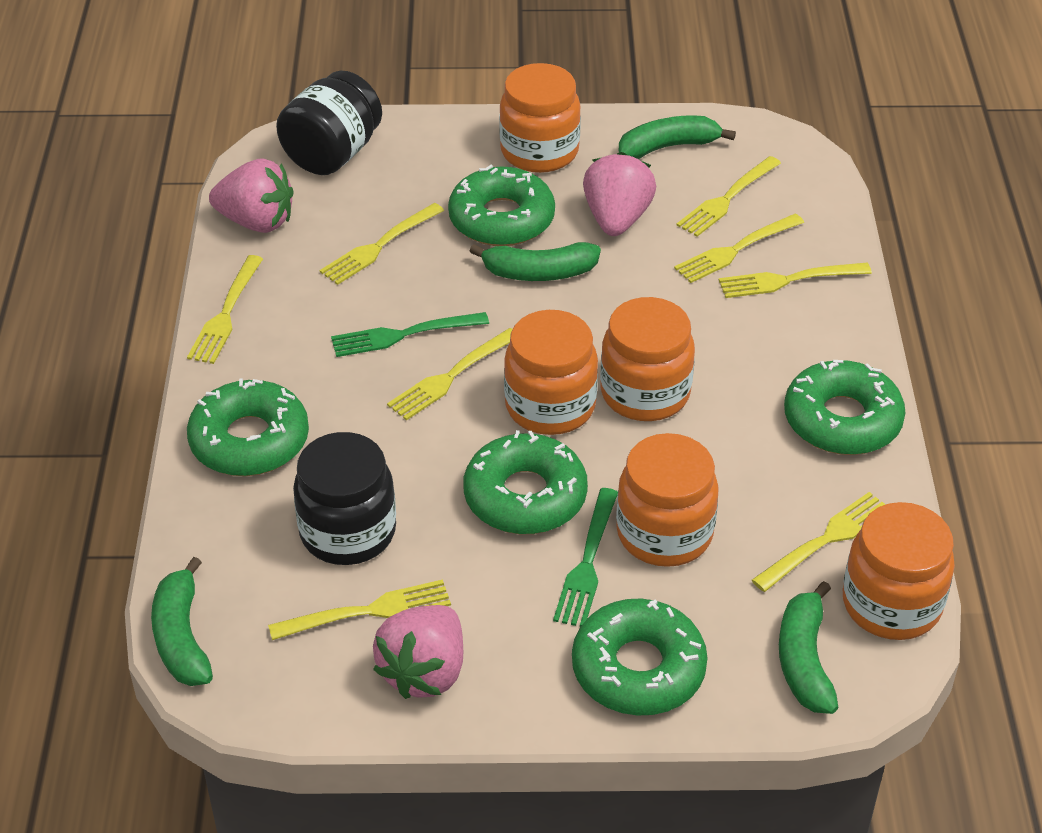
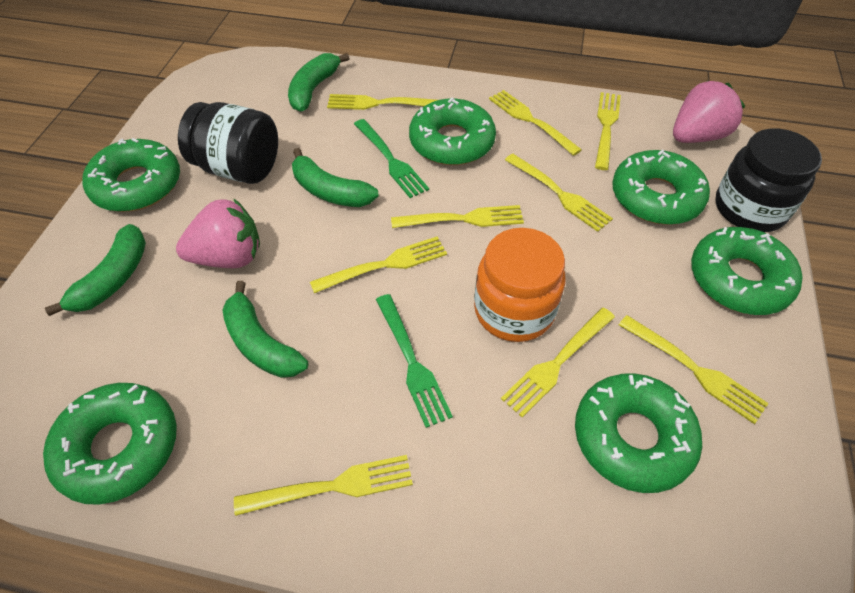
green donut: 5 -> 6
orange jar: 5 -> 1
pink strawberry: 3 -> 2
yellow fork: 8 -> 9

